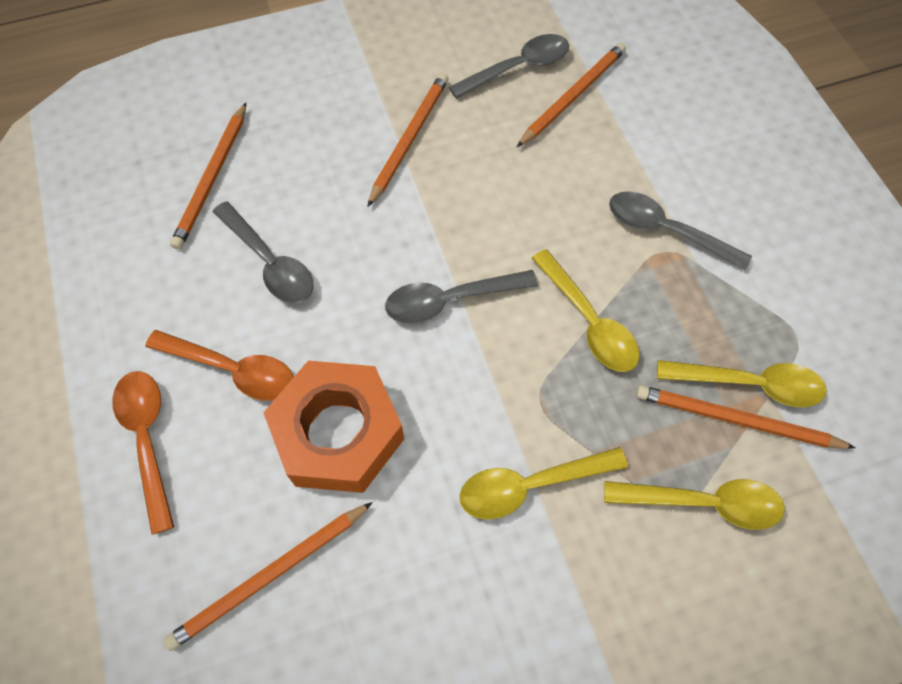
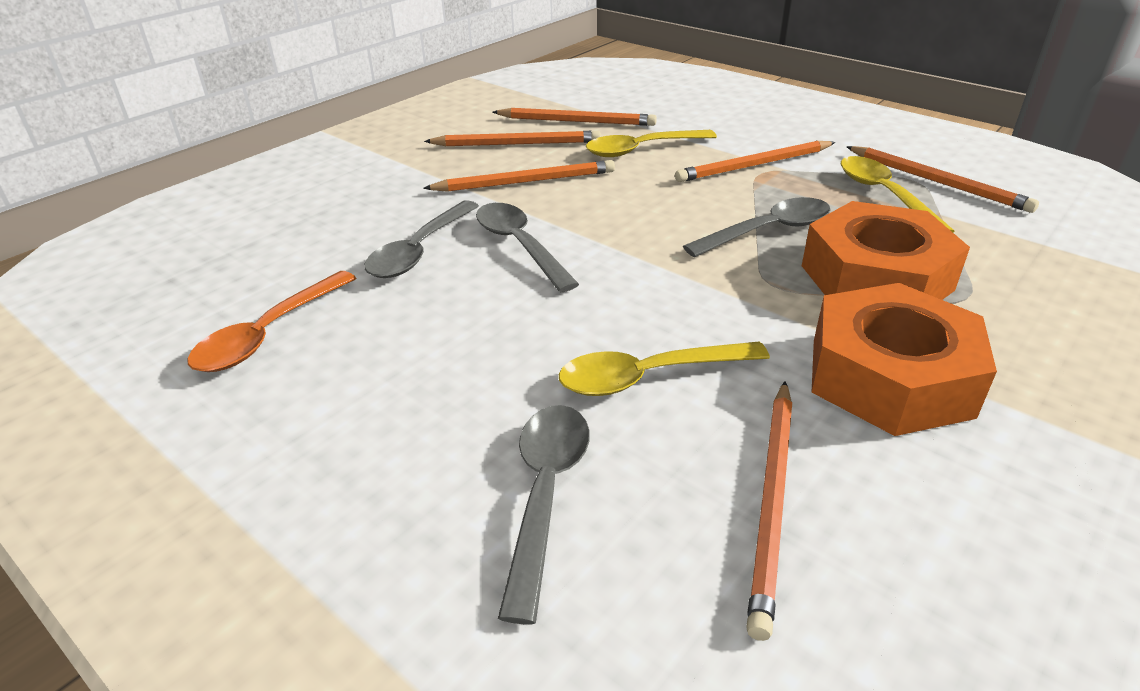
orange nut: 1 -> 2
orange pencil: 5 -> 6
orange spoon: 2 -> 1
yellow spoon: 4 -> 3

